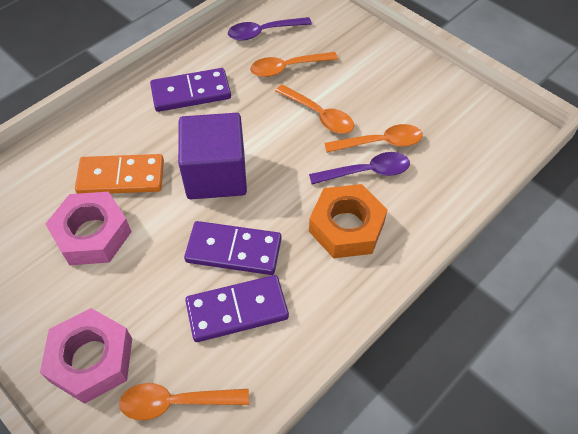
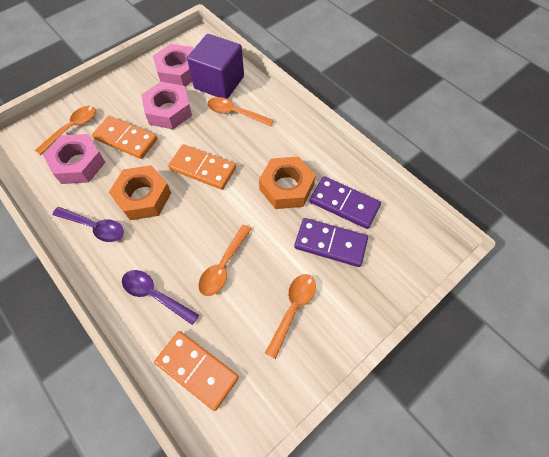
orange domino: 1 -> 3
orange nut: 1 -> 2
pink nut: 2 -> 3
purple domino: 3 -> 2

